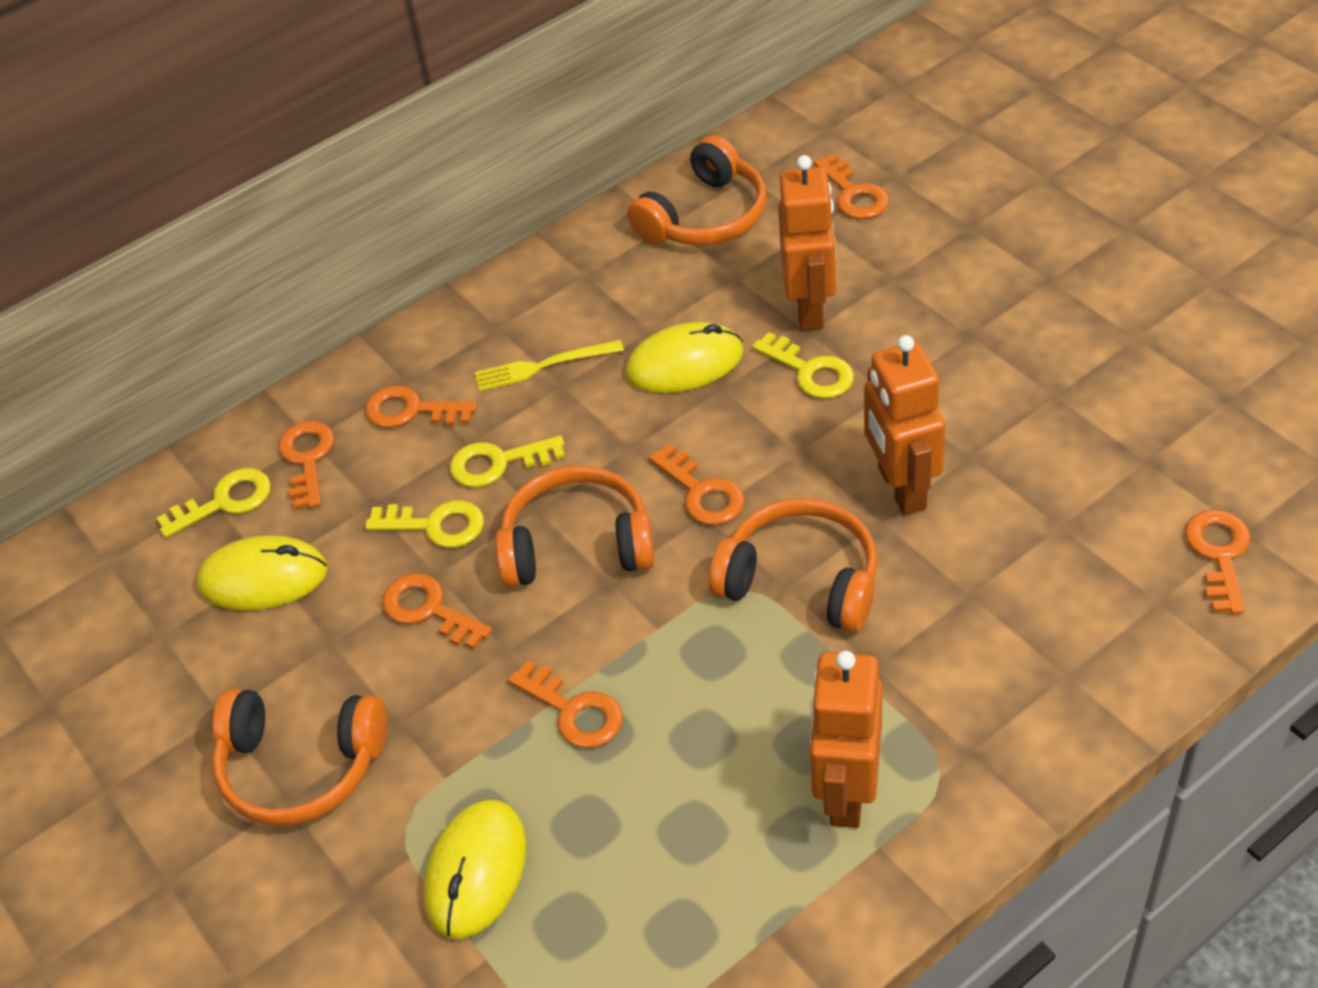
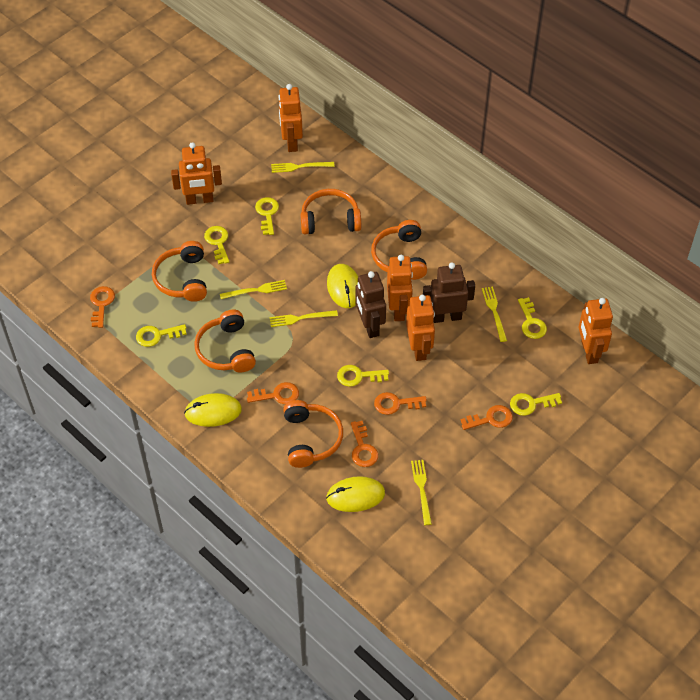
brown robot: 0 -> 2
orange headphones: 4 -> 5
orange key: 7 -> 5
orange robot: 3 -> 5
yellow fork: 1 -> 5
yellow key: 4 -> 6

